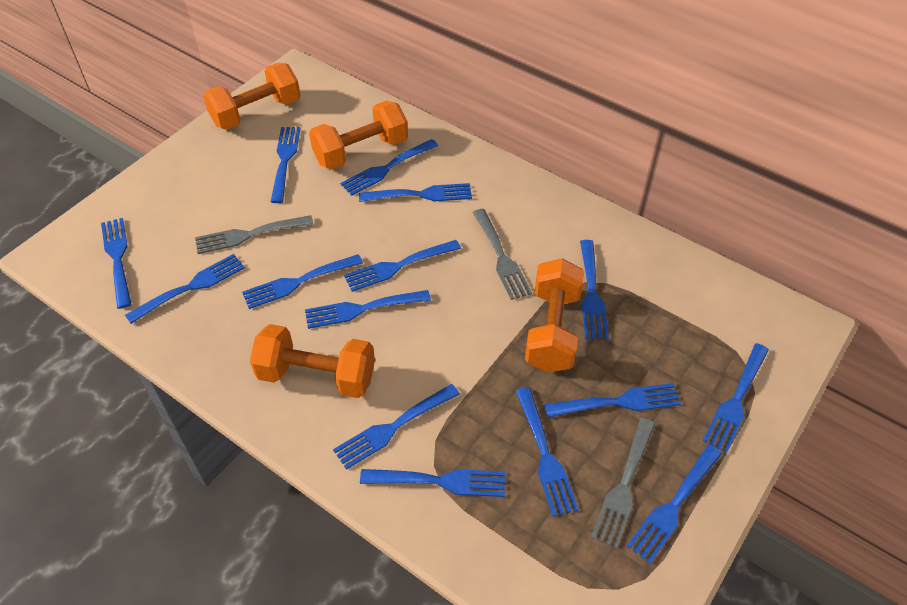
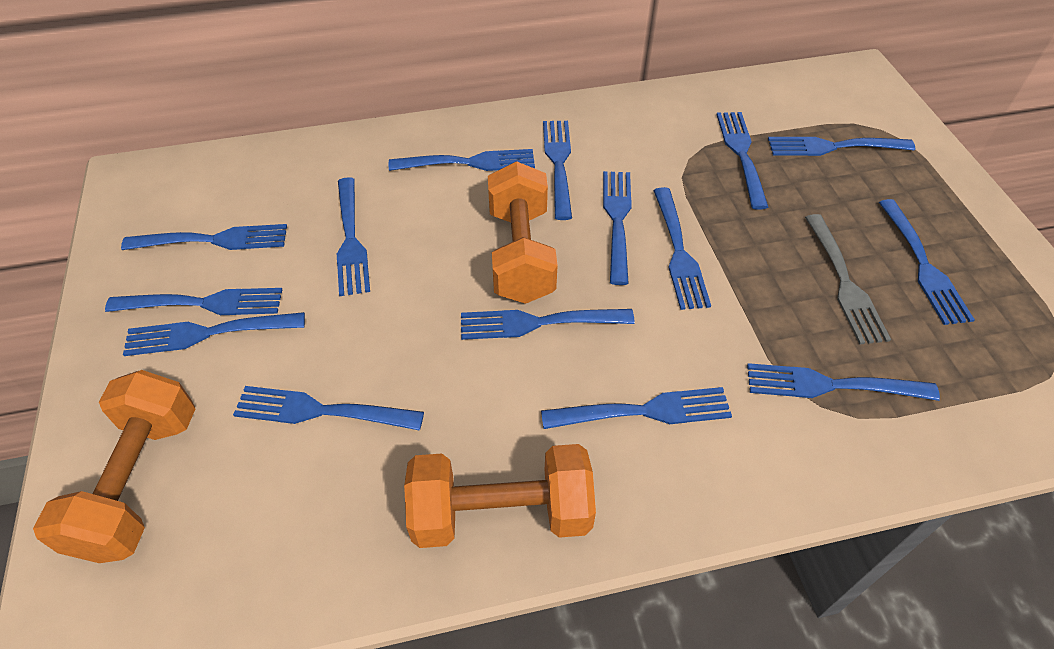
grey fork: 3 -> 1
orange dumbbell: 4 -> 3

